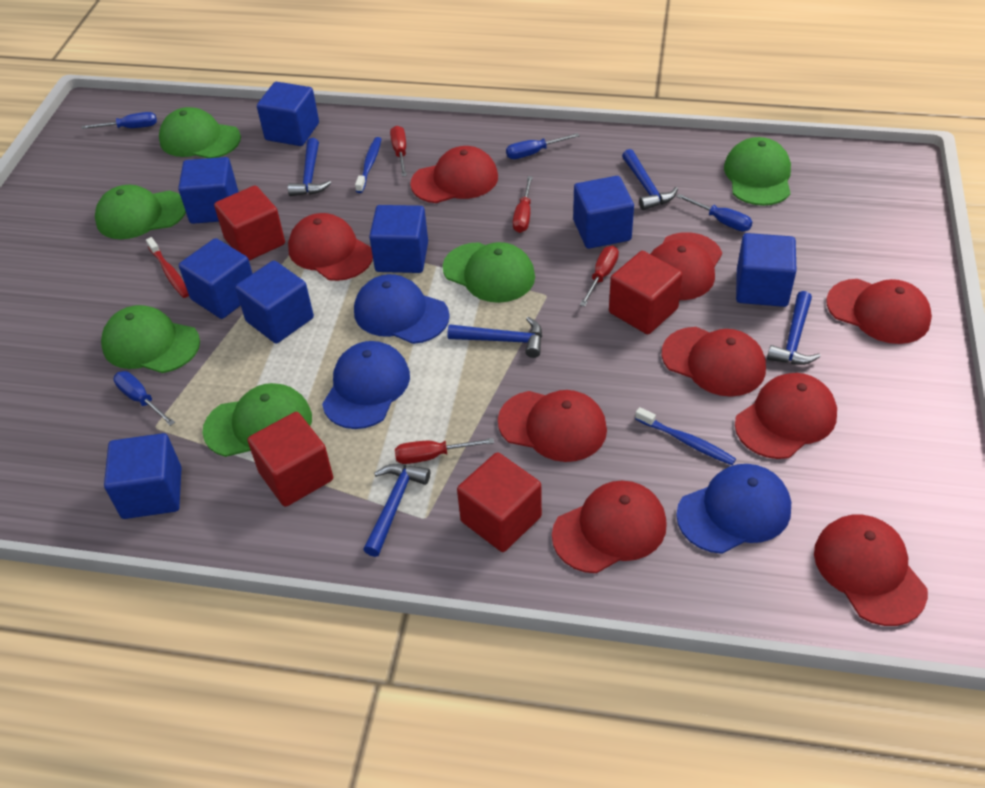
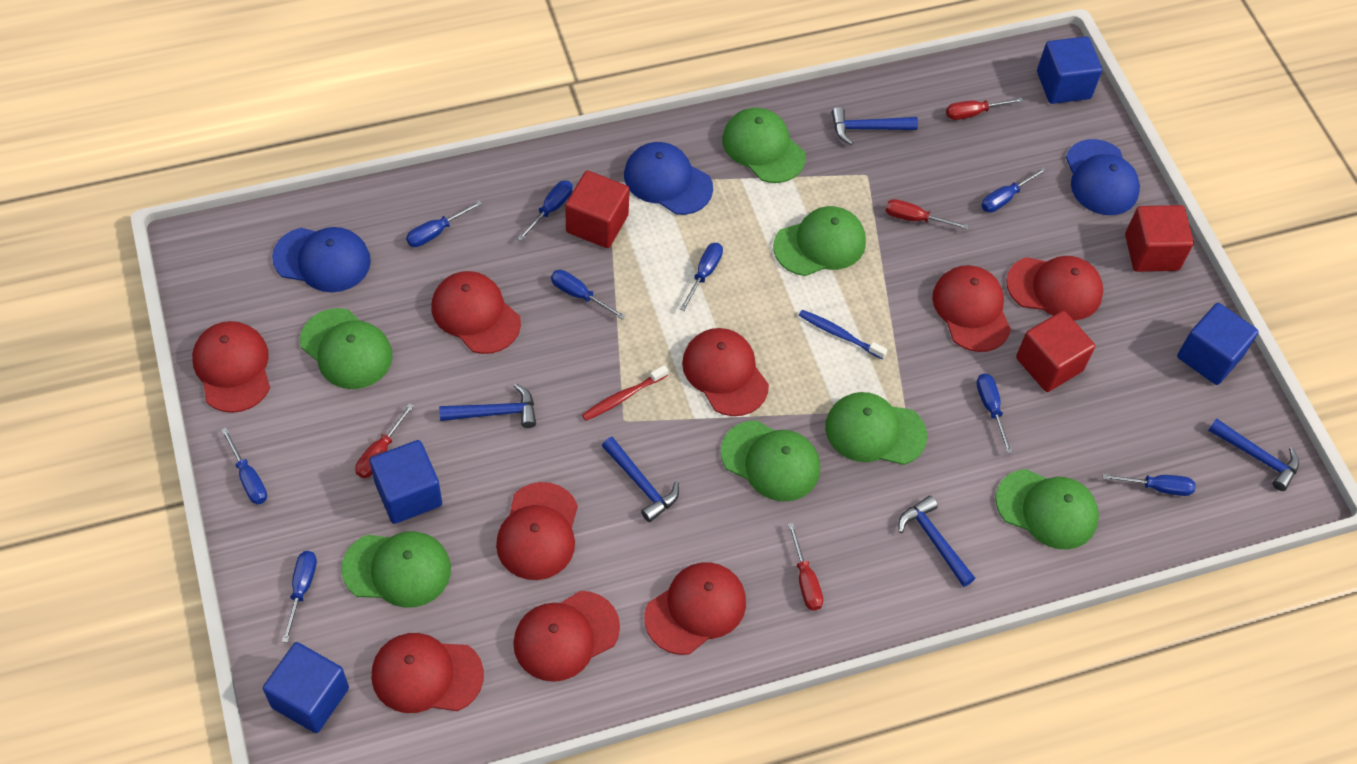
blue cube: 8 -> 4
blue screwdriver: 4 -> 9
blue toothbrush: 2 -> 1
green cap: 6 -> 7
red cube: 4 -> 3

